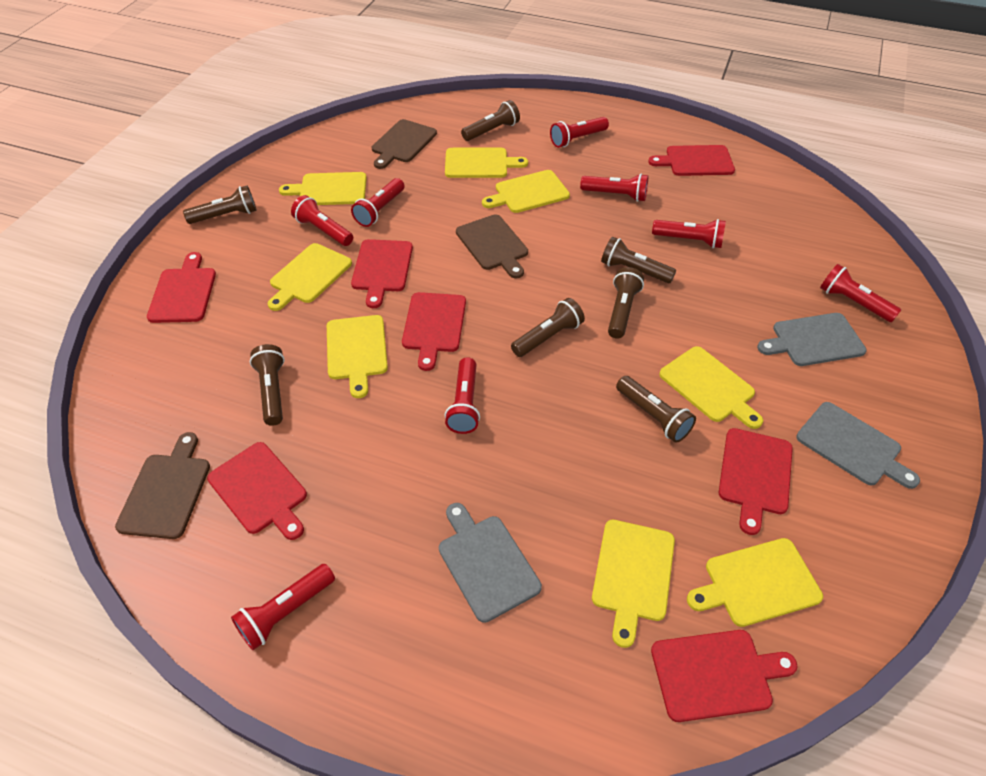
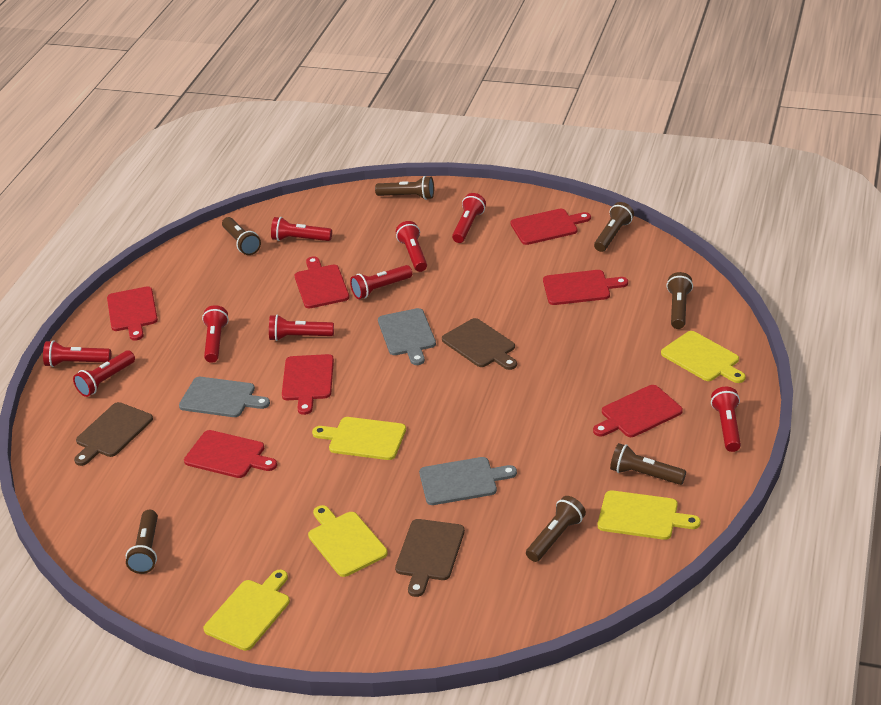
red flashlight: 8 -> 9
yellow cutting board: 8 -> 5

